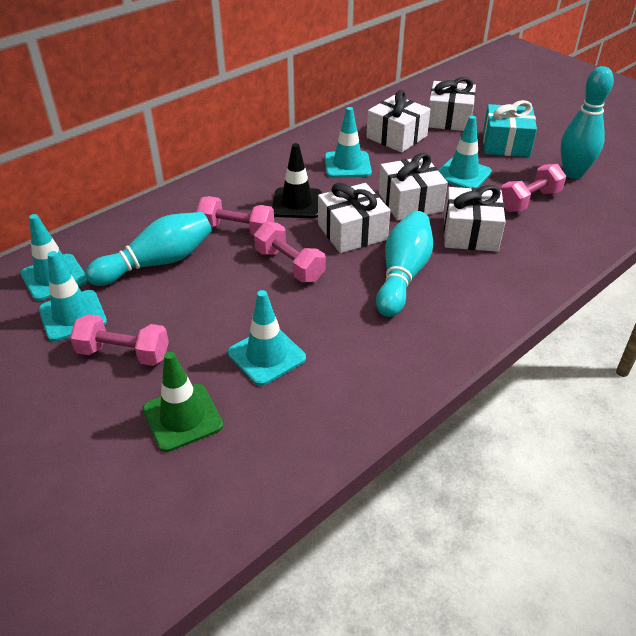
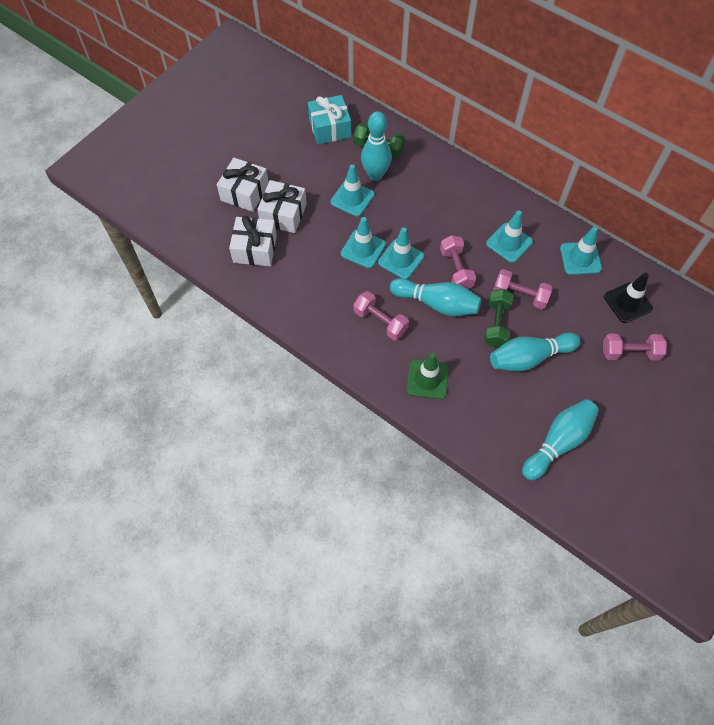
green dumbbell: 0 -> 2
turquoise bowling pin: 3 -> 4
white gift: 5 -> 3

